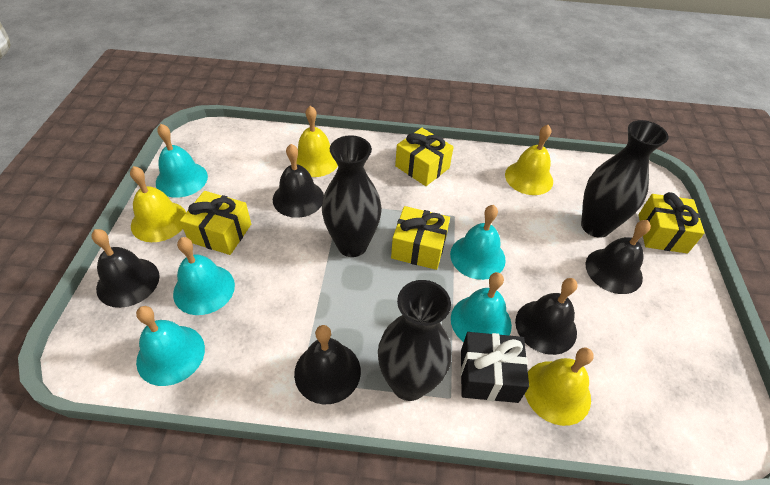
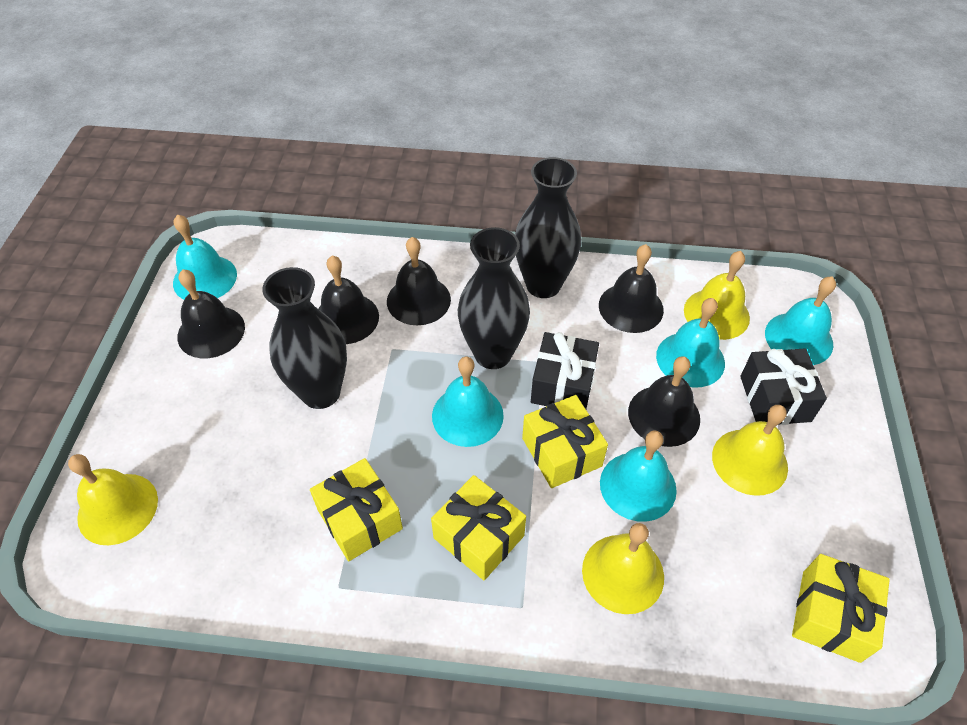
black gift: 1 -> 2

